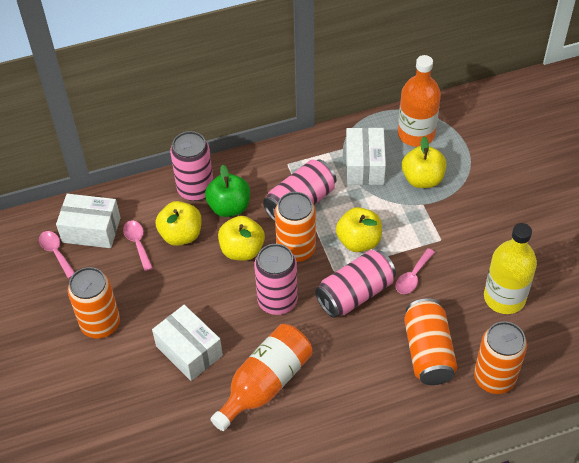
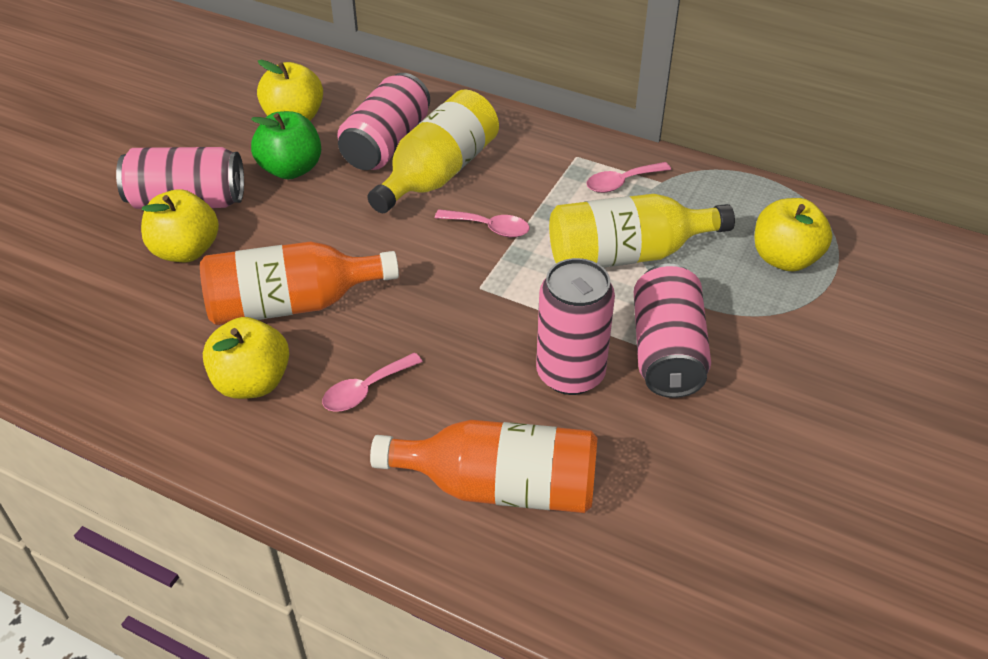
orange can: 4 -> 0
white box: 3 -> 0
yellow bottle: 1 -> 2

